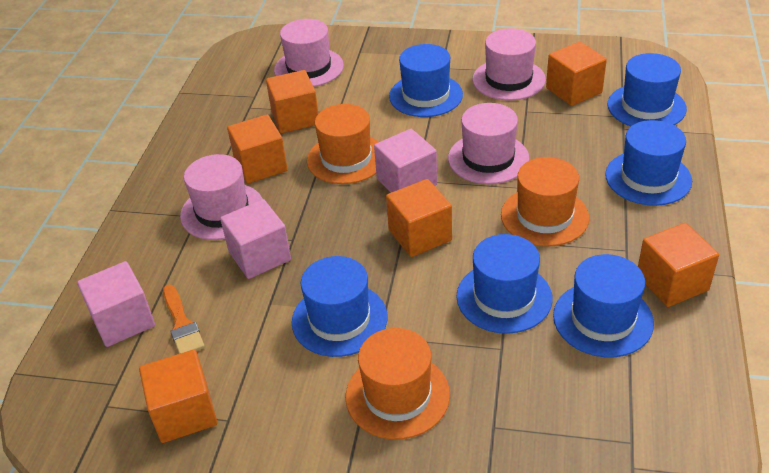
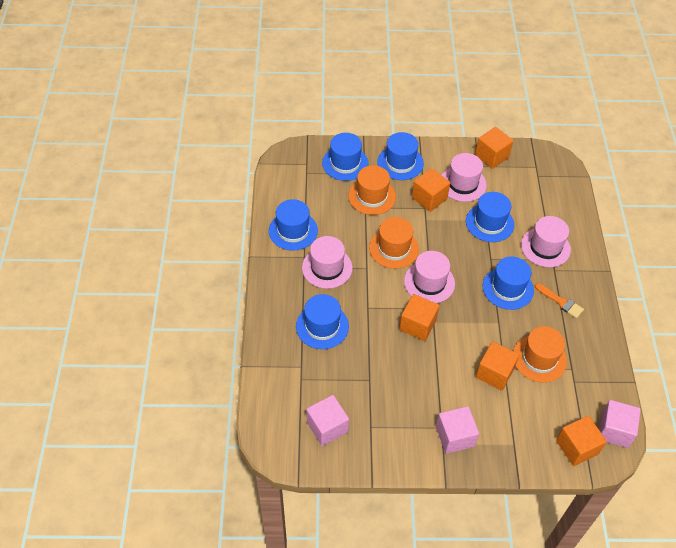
orange cube: 6 -> 5

